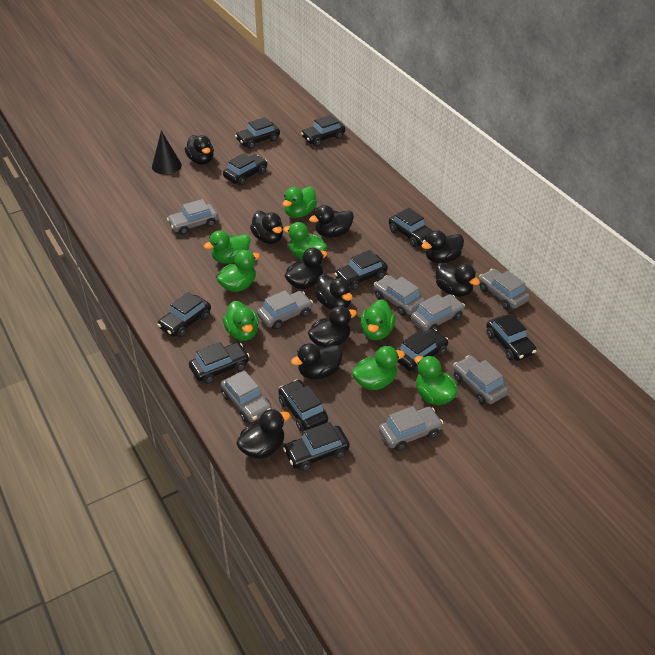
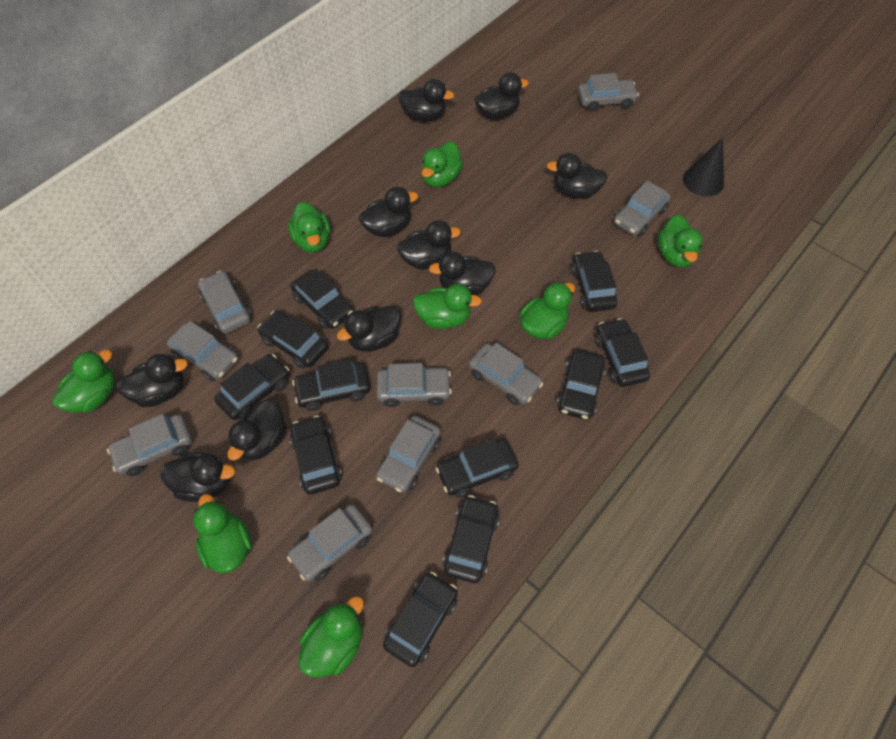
grey car: 8 -> 9

